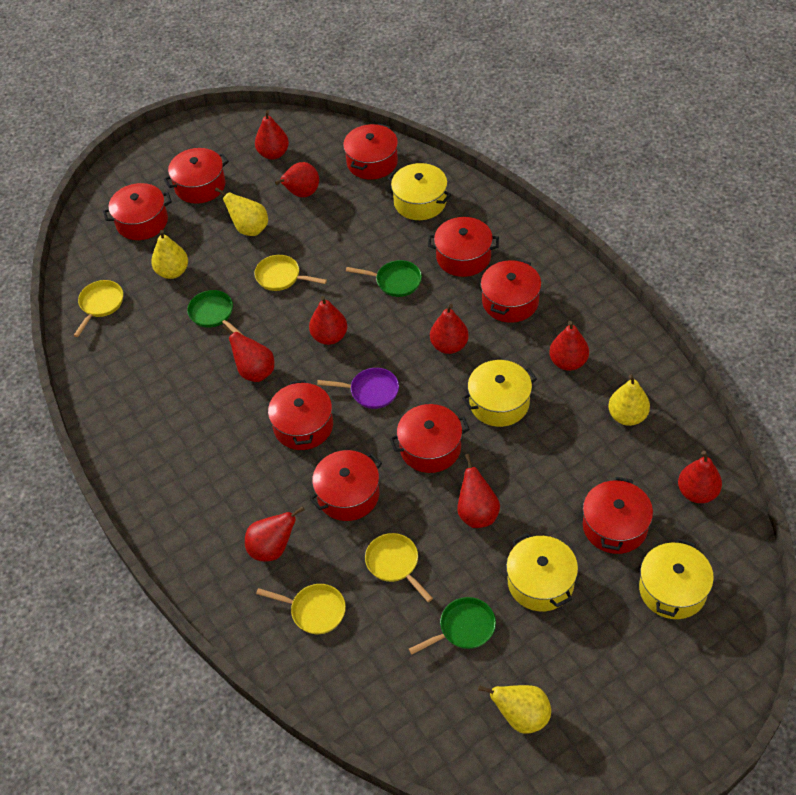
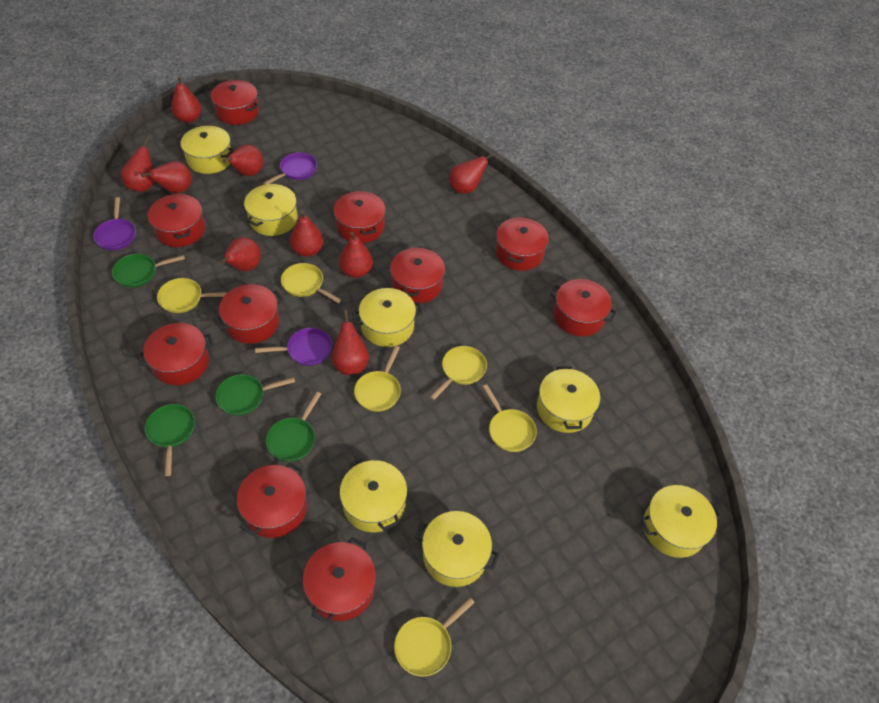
green pan: 3 -> 4
purple pan: 1 -> 3
red pot: 9 -> 10
yellow pan: 4 -> 6
yellow pear: 4 -> 0
yellow pot: 4 -> 7

